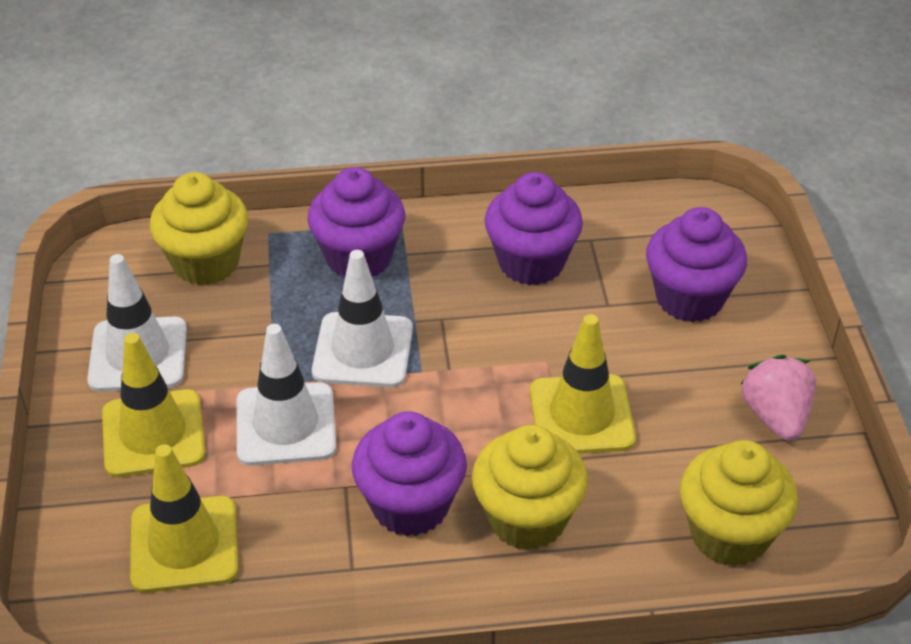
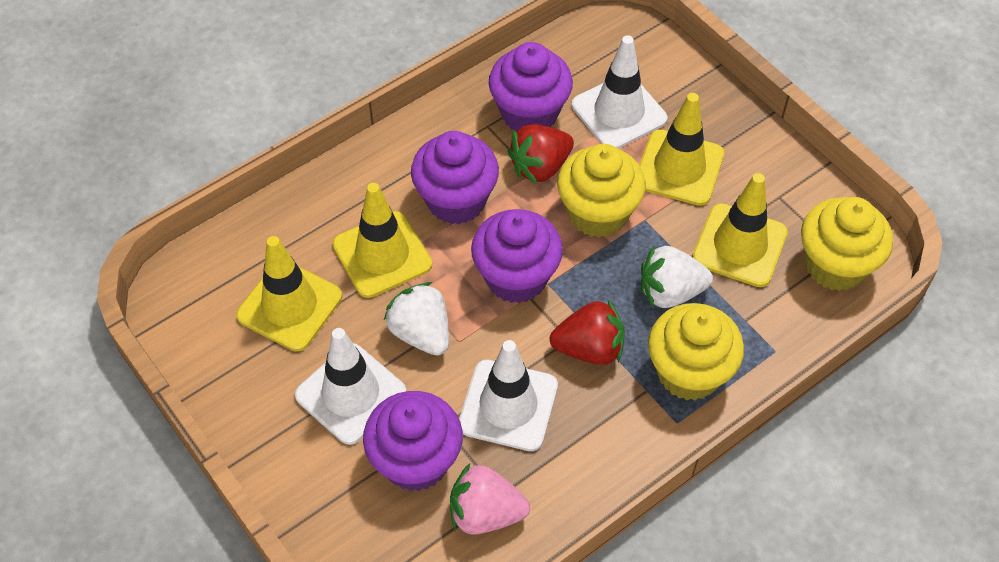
red strawberry: 0 -> 2
white strawberry: 0 -> 2
yellow traffic cone: 3 -> 4

